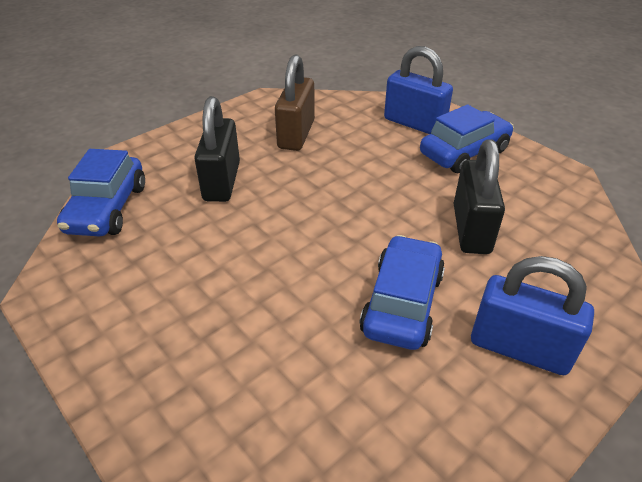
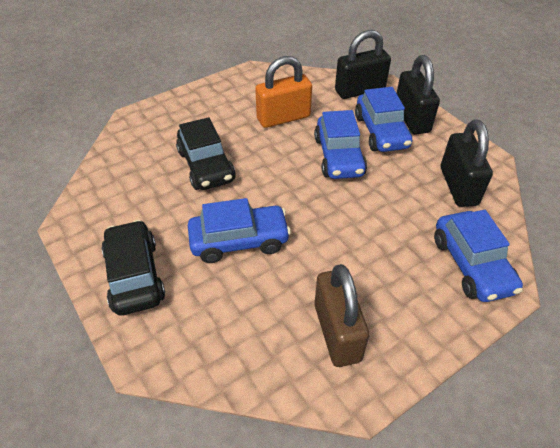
black car: 0 -> 2
black padlock: 2 -> 3
blue car: 3 -> 4
blue padlock: 2 -> 0
orange padlock: 0 -> 1

